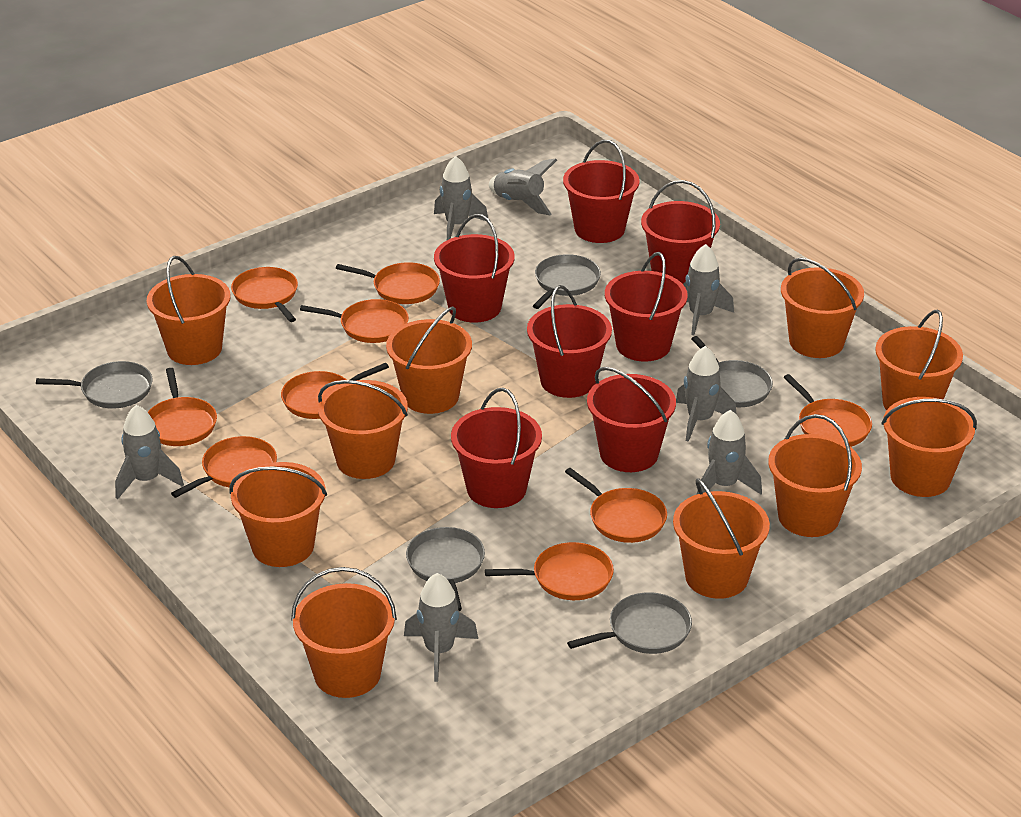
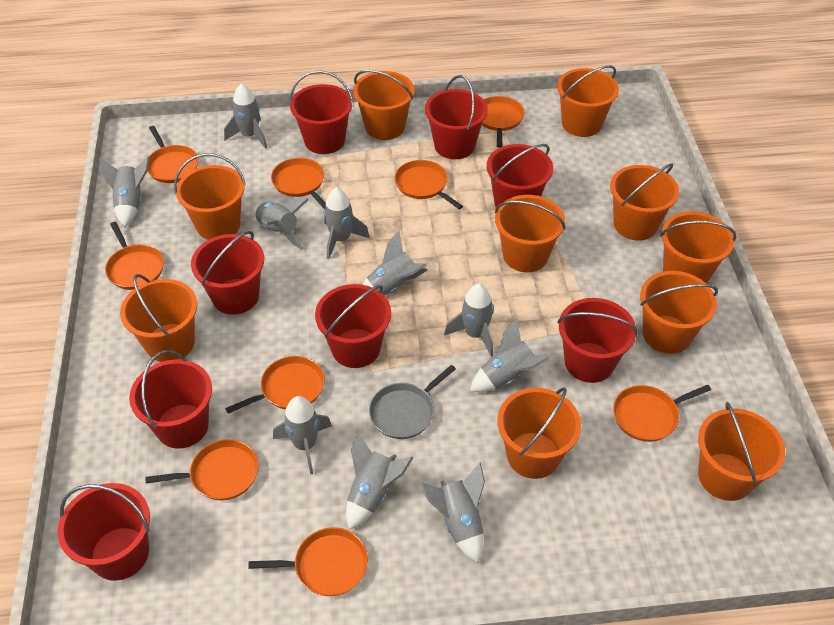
grey pan: 5 -> 1
grey rocket: 7 -> 10
red bucket: 7 -> 8

